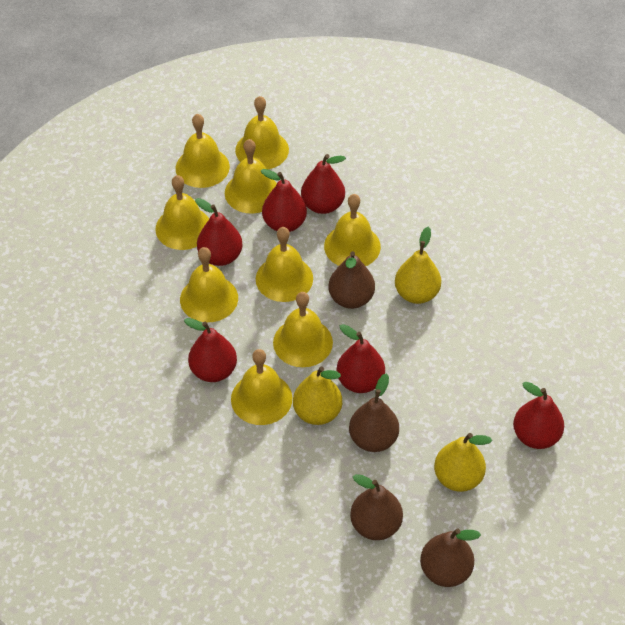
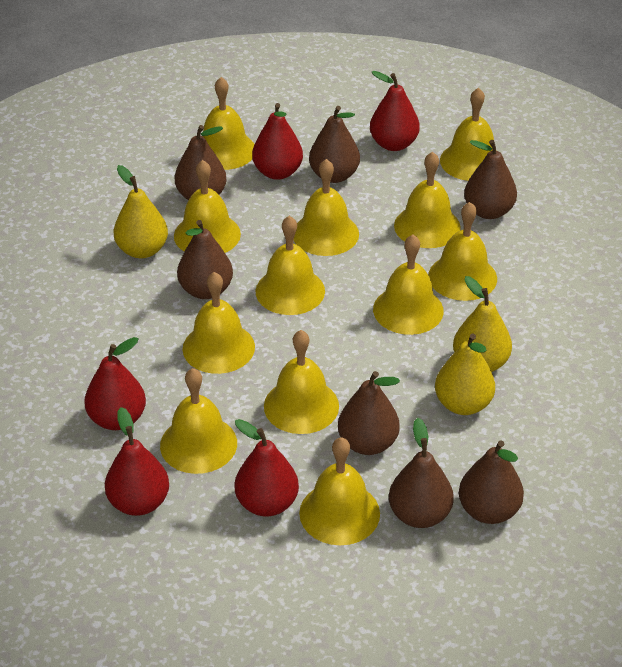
brown pear: 4 -> 7
red pear: 6 -> 5
yellow bell: 9 -> 12

